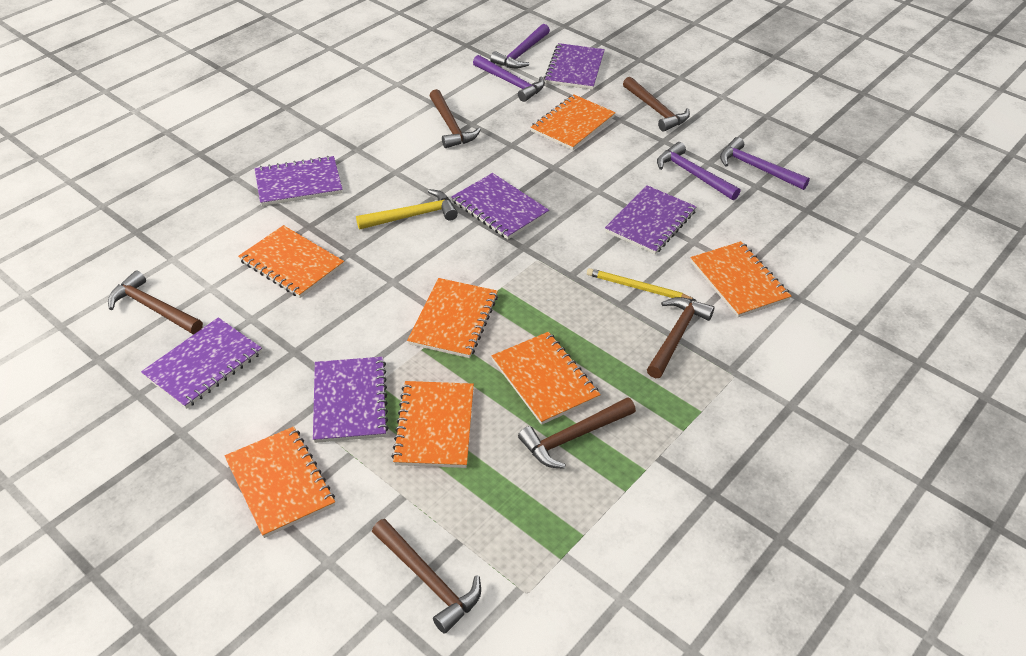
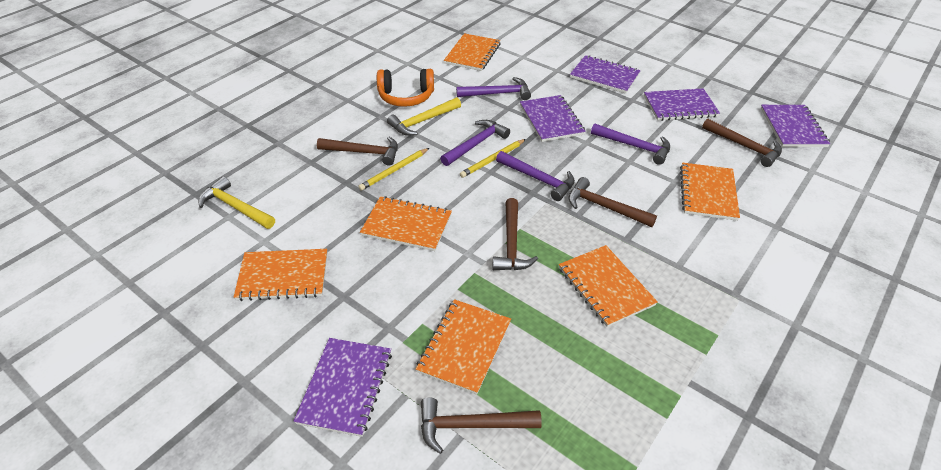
brown hammer: 6 -> 5
orange headphones: 0 -> 1
orange notebook: 7 -> 6
purple notebook: 6 -> 5
yellow hammer: 1 -> 2
yellow pencil: 1 -> 2

